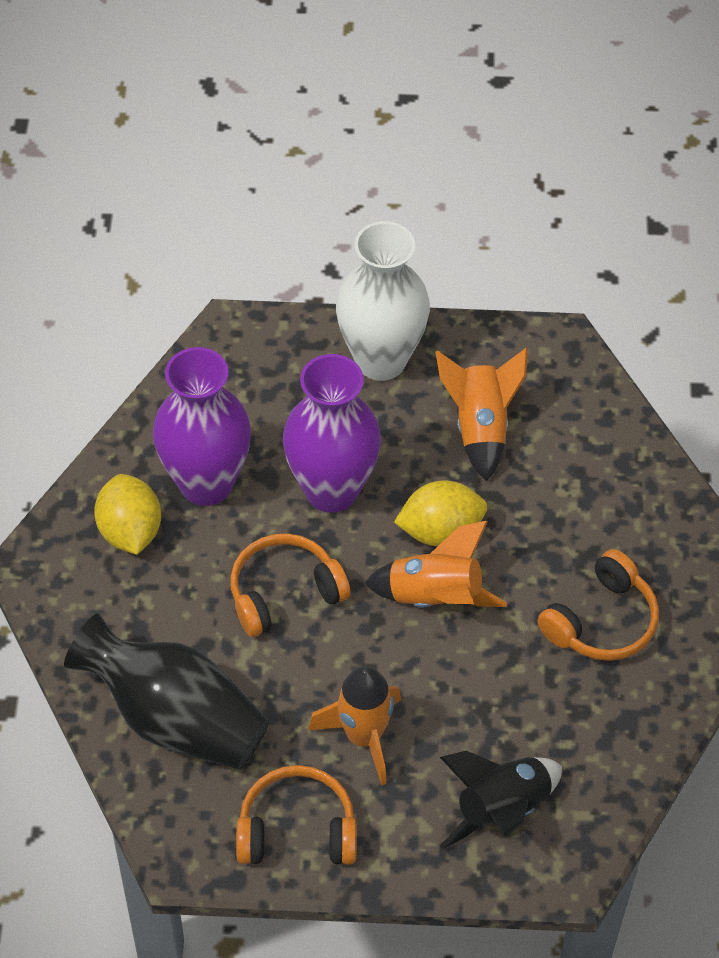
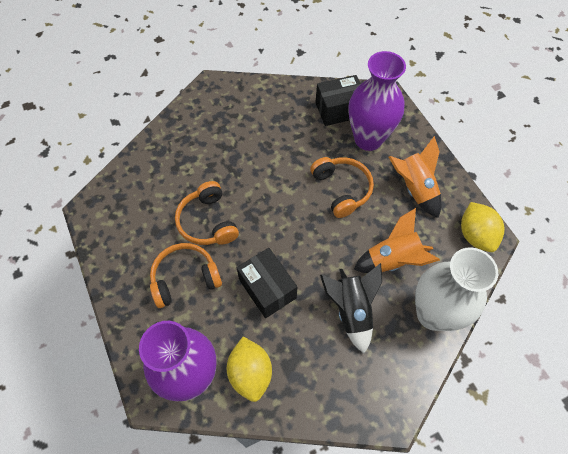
black box: 0 -> 2
black vase: 1 -> 0
orange rocket: 3 -> 2

